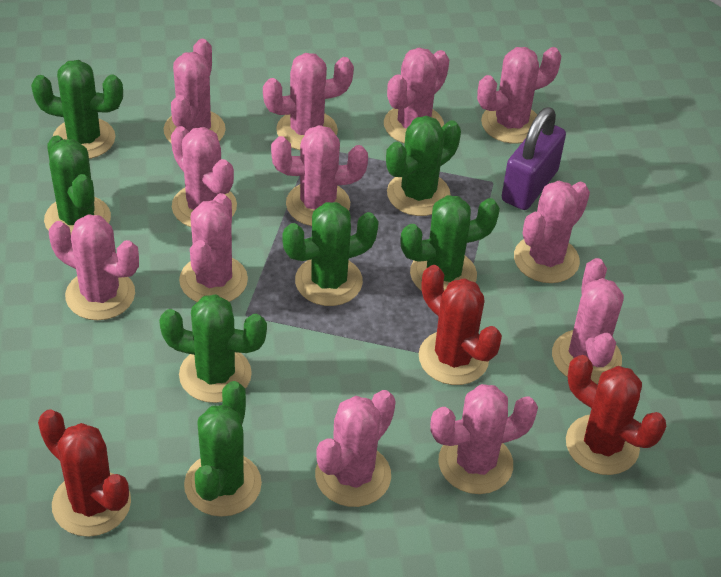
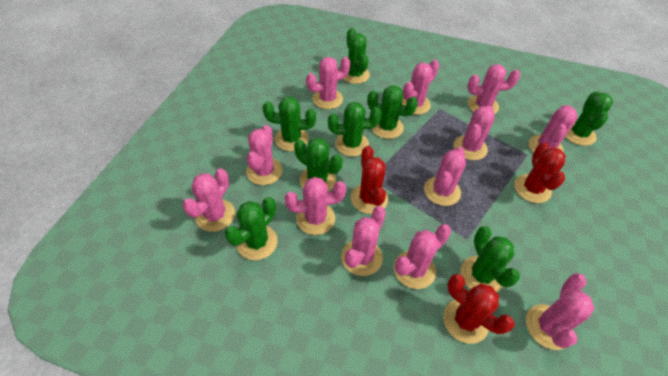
green cactus: 7 -> 8
purple padlock: 1 -> 0

